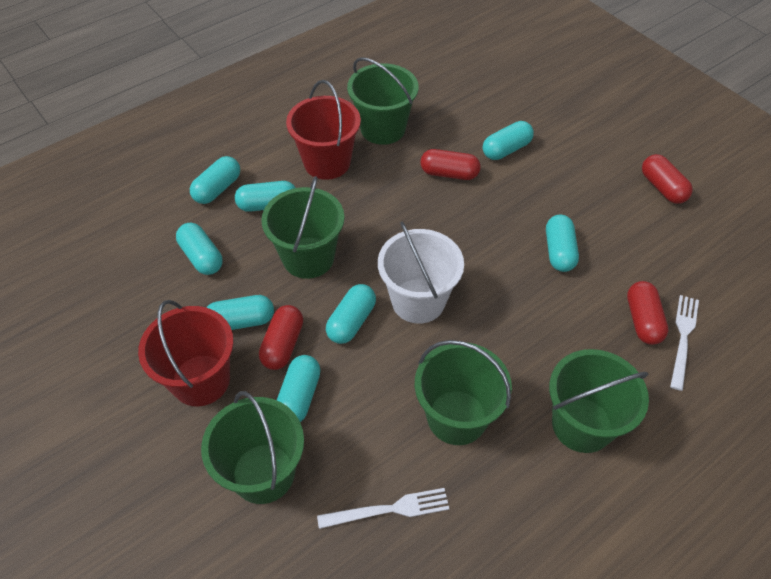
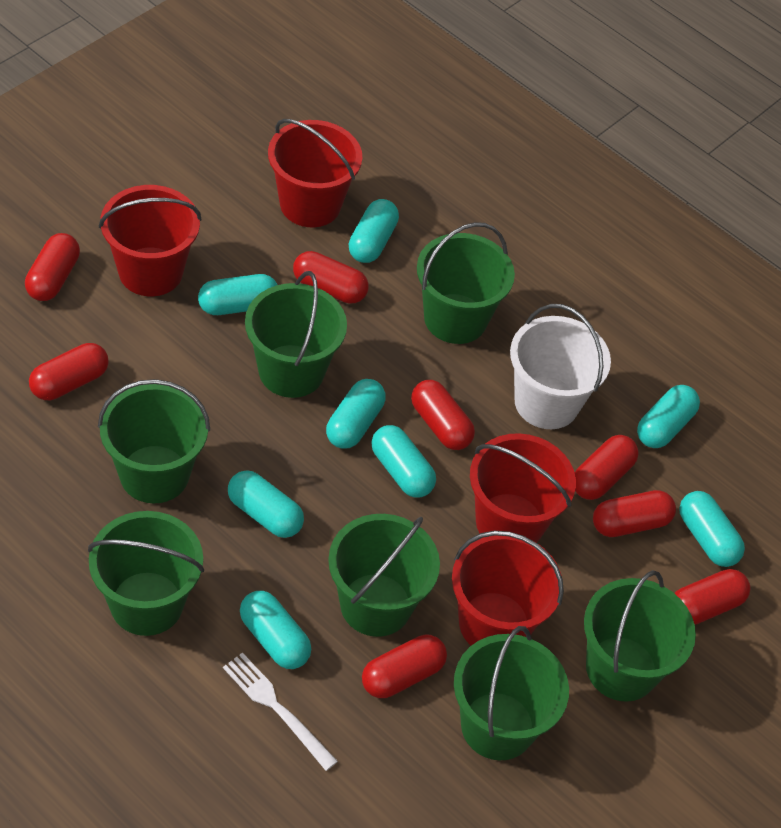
green bucket: 5 -> 7
red bucket: 2 -> 4
red capsule: 4 -> 8
white fork: 2 -> 1

